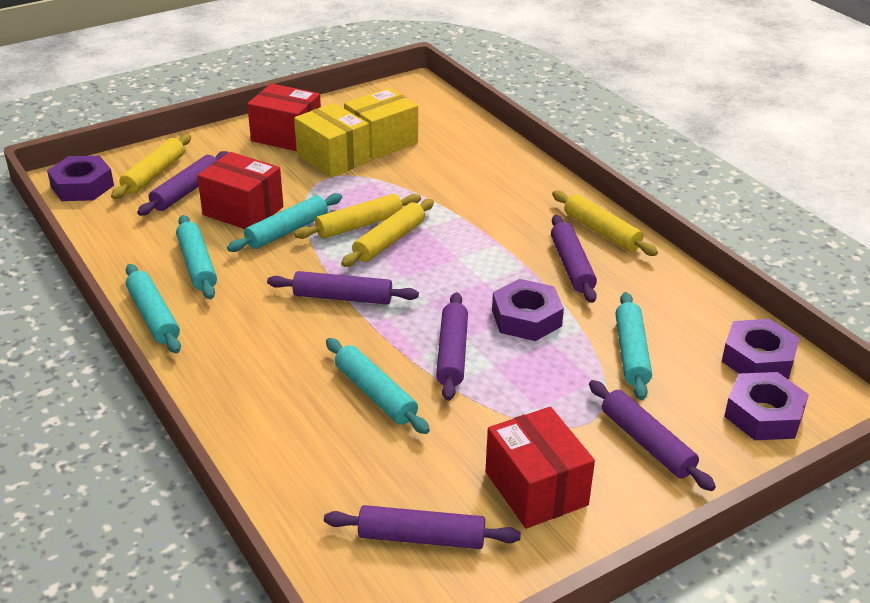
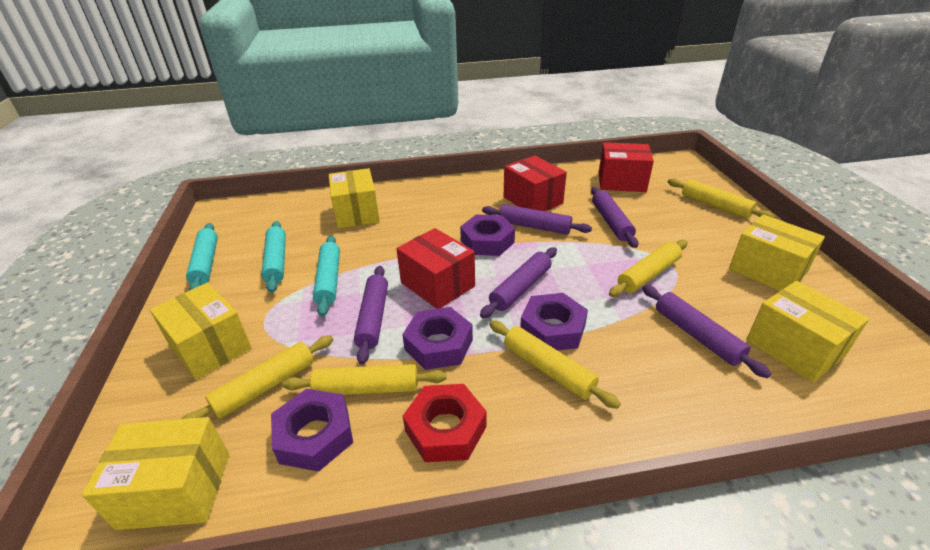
purple rolling pin: 6 -> 5
red nut: 0 -> 1
turquoise rolling pin: 5 -> 3
yellow box: 2 -> 5
yellow rolling pin: 4 -> 5

